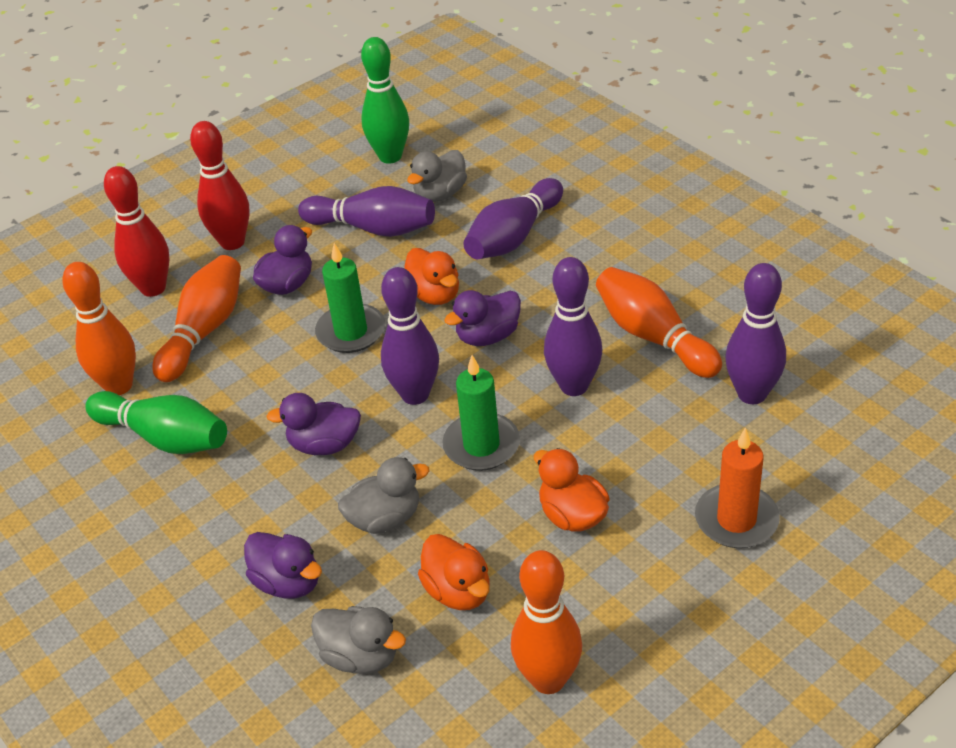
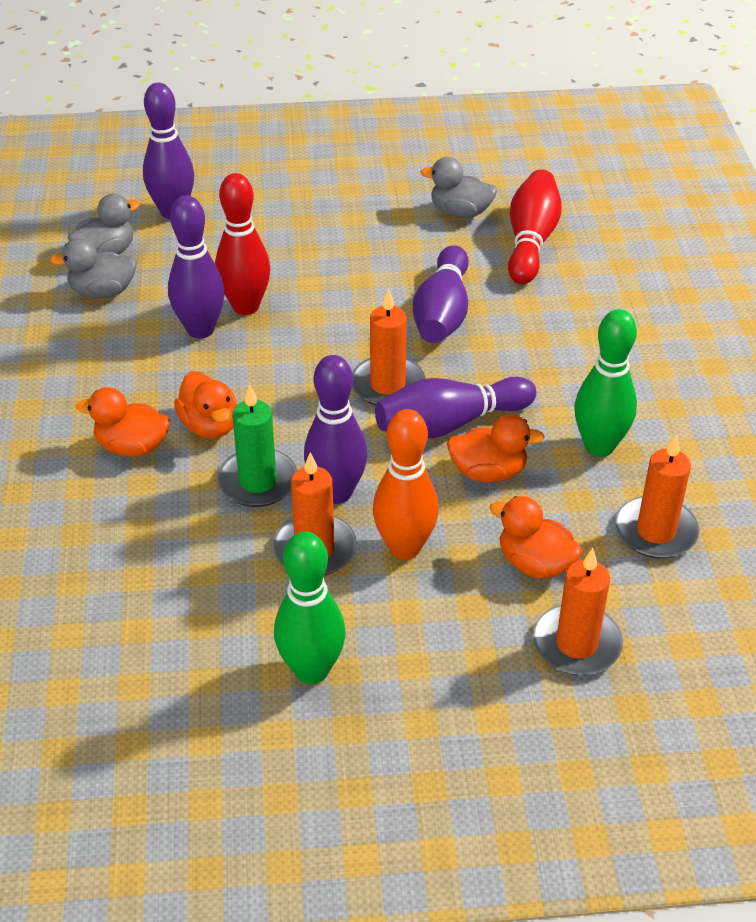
green candle: 2 -> 1
orange bowling pin: 4 -> 1
orange candle: 1 -> 4
orange duck: 3 -> 4
purple duck: 4 -> 0

